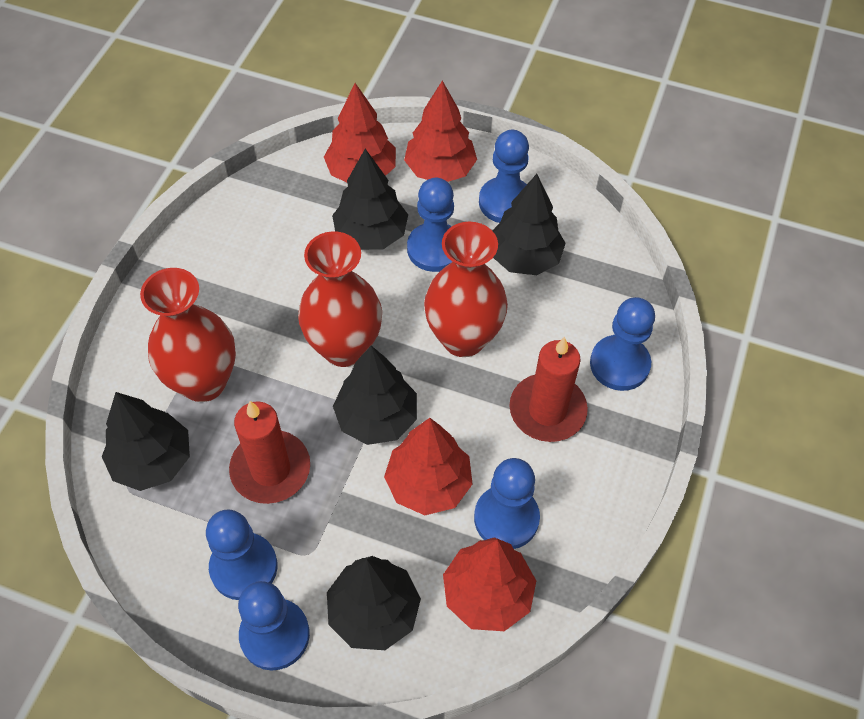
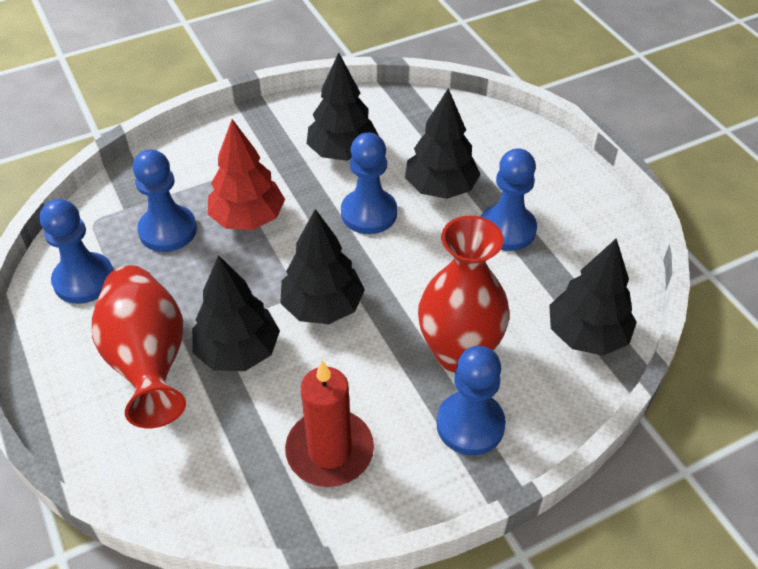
blue pawn: 6 -> 5
red candle: 2 -> 1
red tree: 4 -> 1
red vase: 3 -> 2

